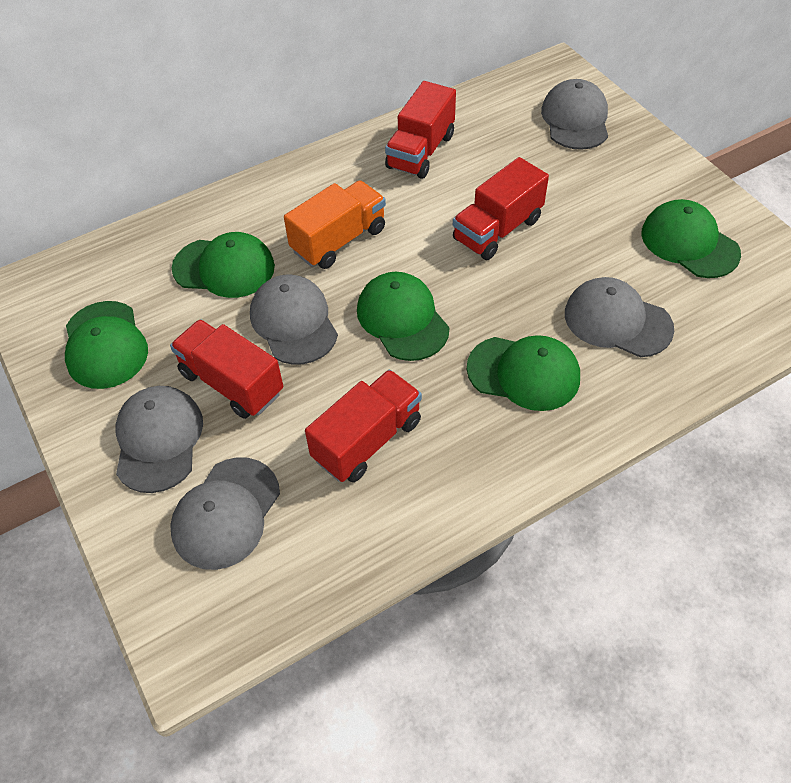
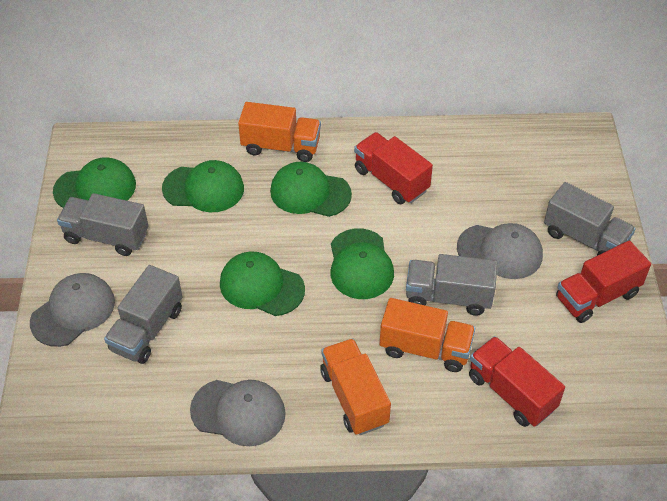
grey cap: 5 -> 3
grey truck: 0 -> 4
orange truck: 1 -> 3
red truck: 4 -> 3

